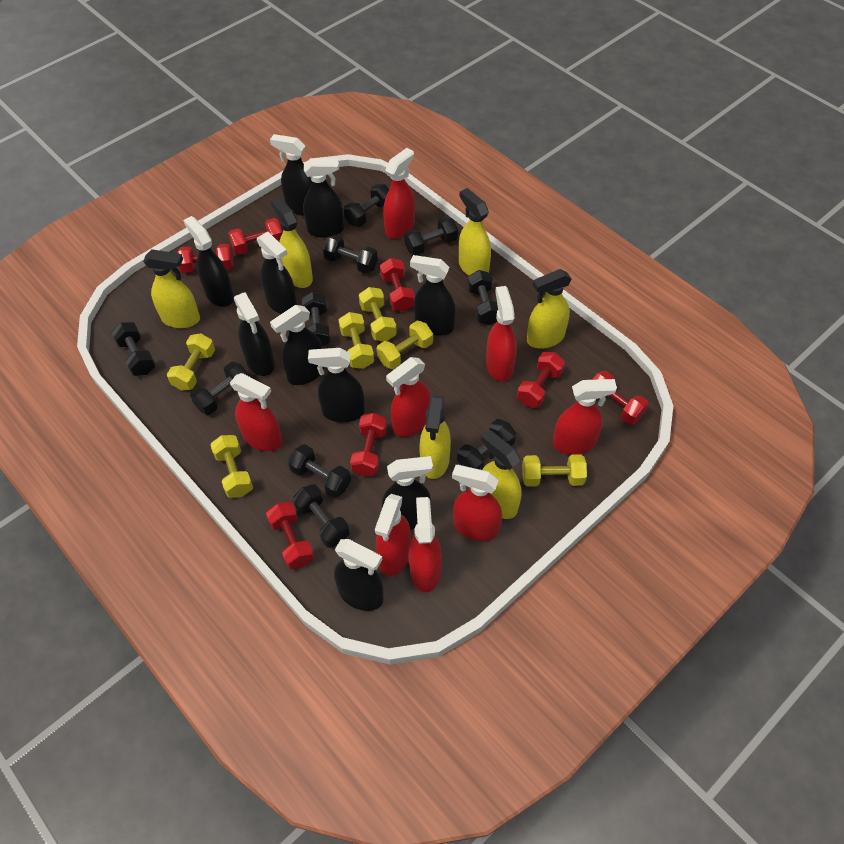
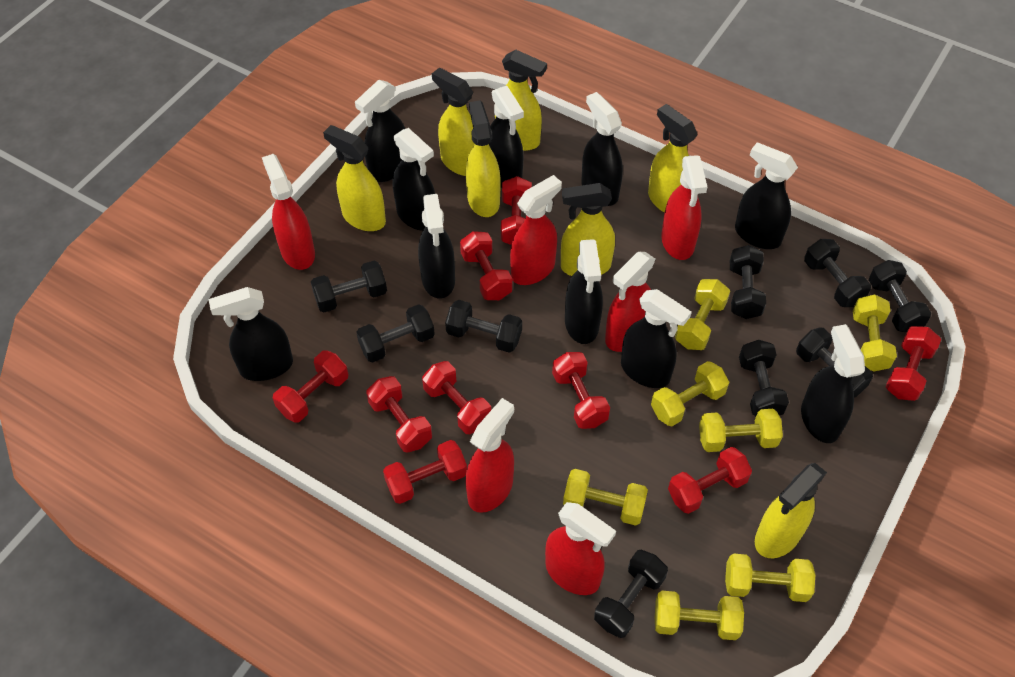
black dumbbell: 10 -> 9
red dumbbell: 7 -> 9
red spray bottle: 8 -> 6
yellow dumbbell: 6 -> 7
yellow spray bottle: 6 -> 7

